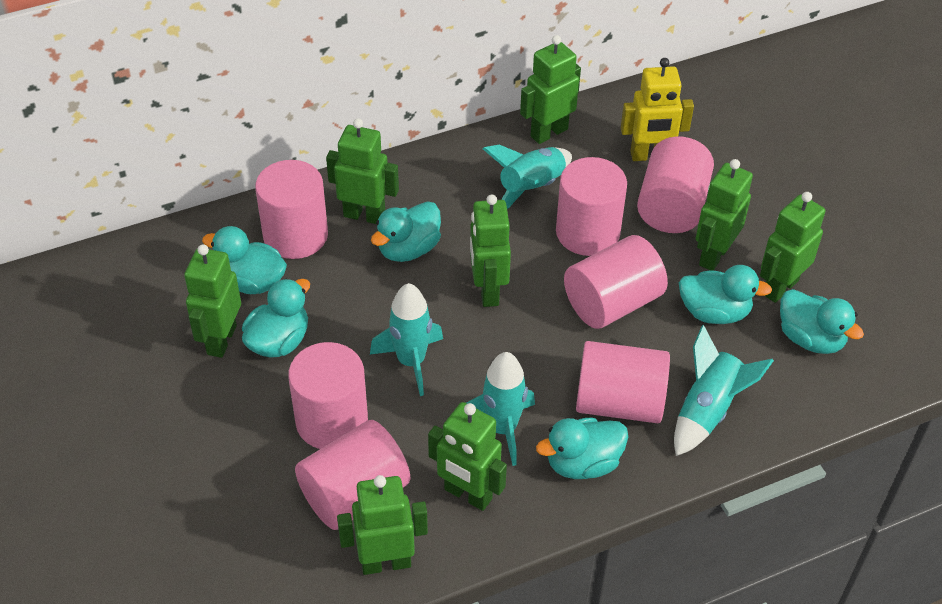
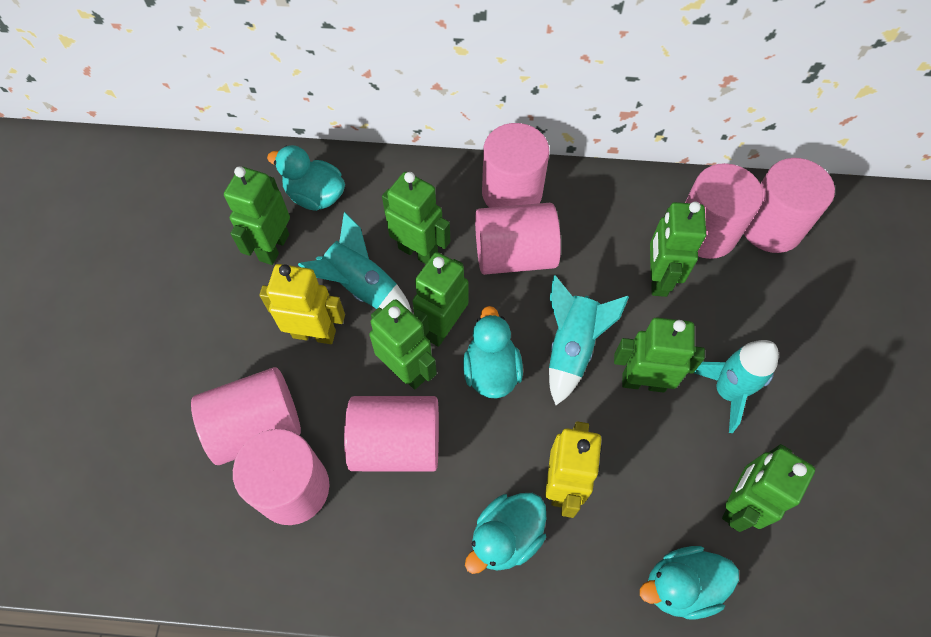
green robot: 8 -> 7
turquoise duck: 6 -> 4
turquoise rocket: 4 -> 3
yellow robot: 1 -> 2

